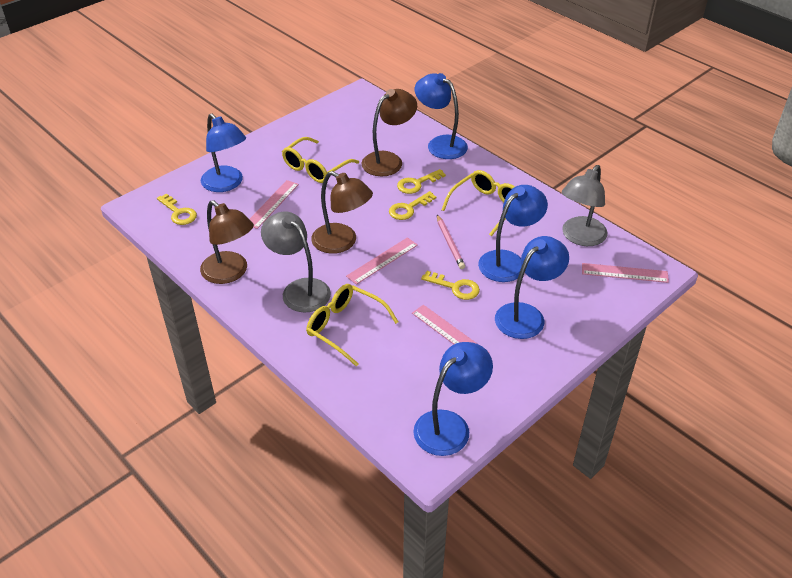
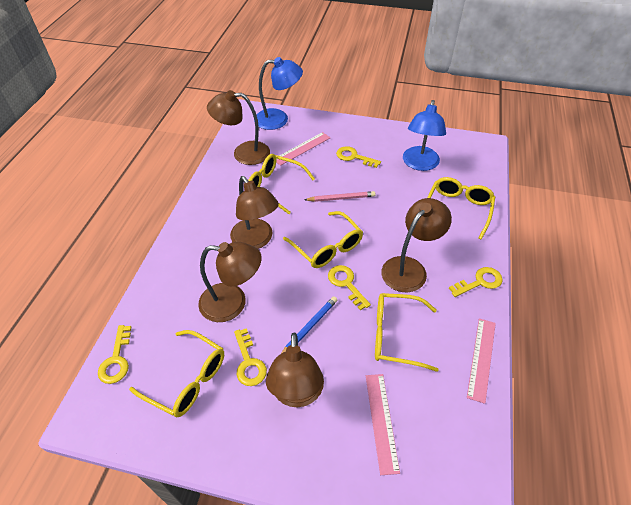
blue lamp: 5 -> 2
blue pencil: 0 -> 1
brown lamp: 3 -> 5
grey lamp: 2 -> 0
pink ruler: 4 -> 3
yellow glasses: 3 -> 5
yellow key: 4 -> 5

